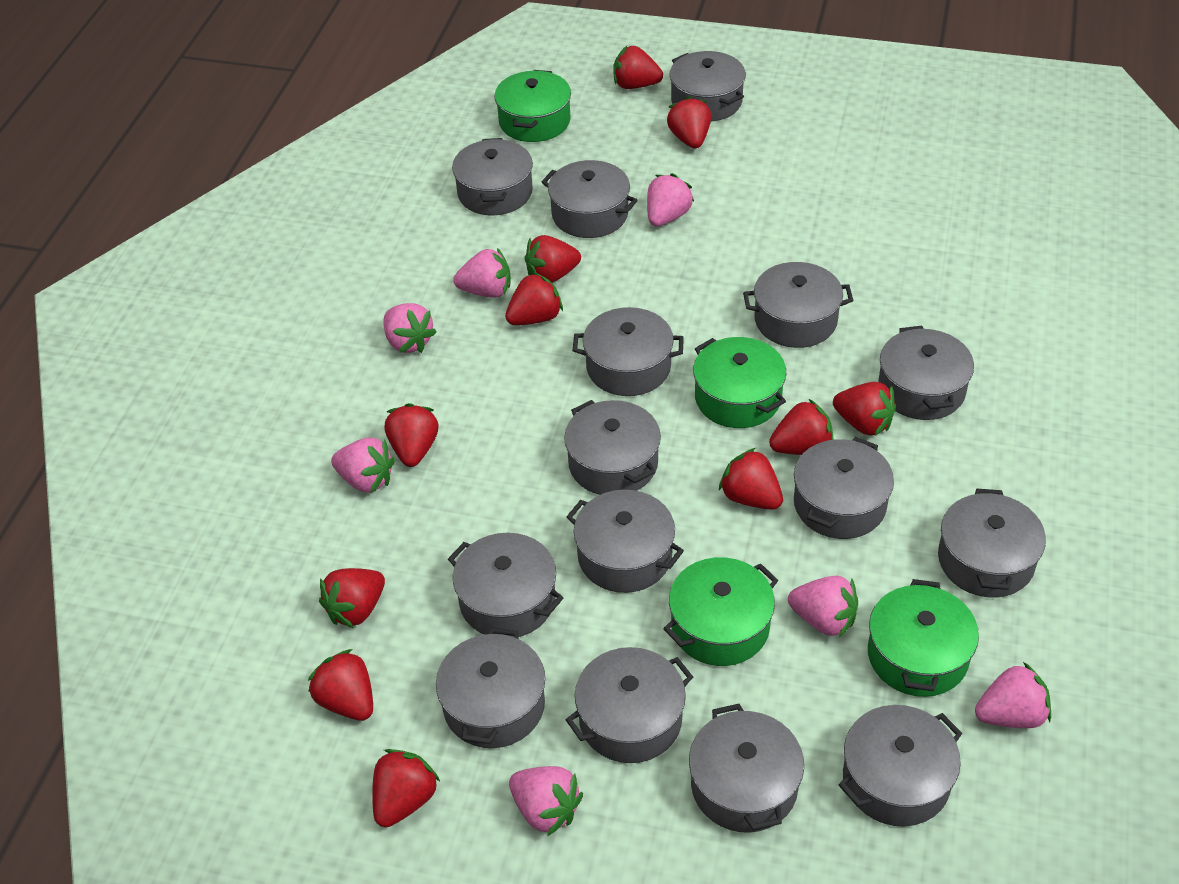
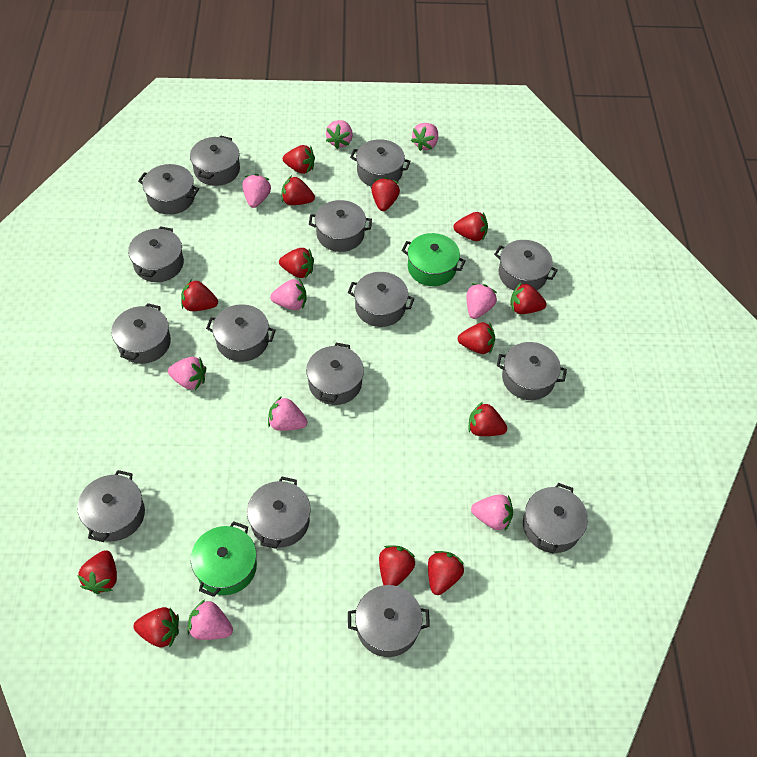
green pot: 4 -> 2
pink strawberry: 7 -> 9
red strawberry: 11 -> 13

